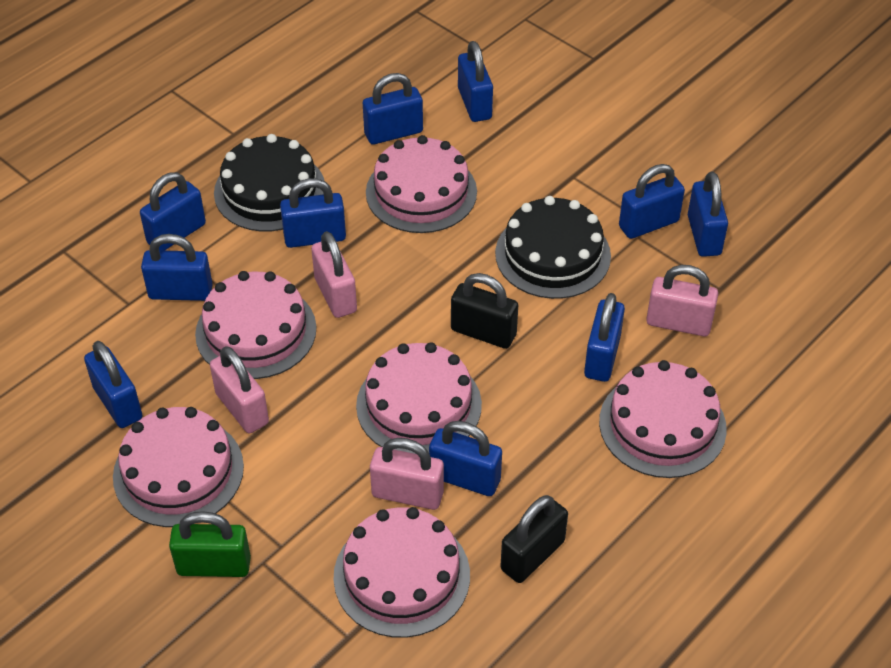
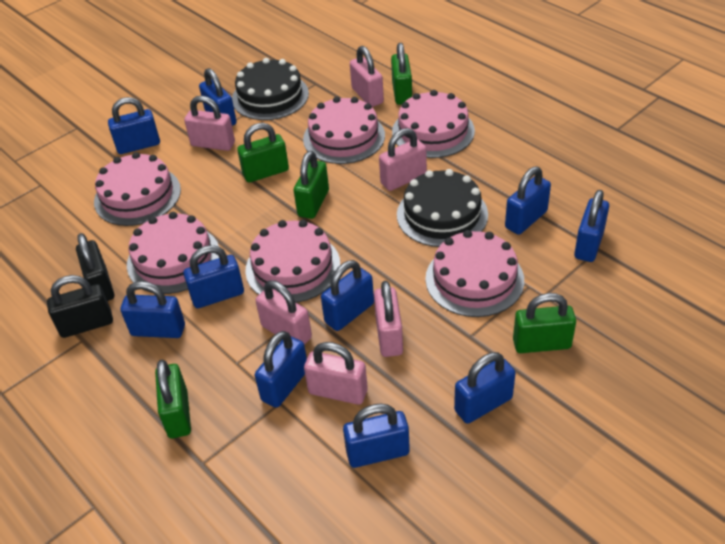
green padlock: 1 -> 5
pink padlock: 4 -> 6

